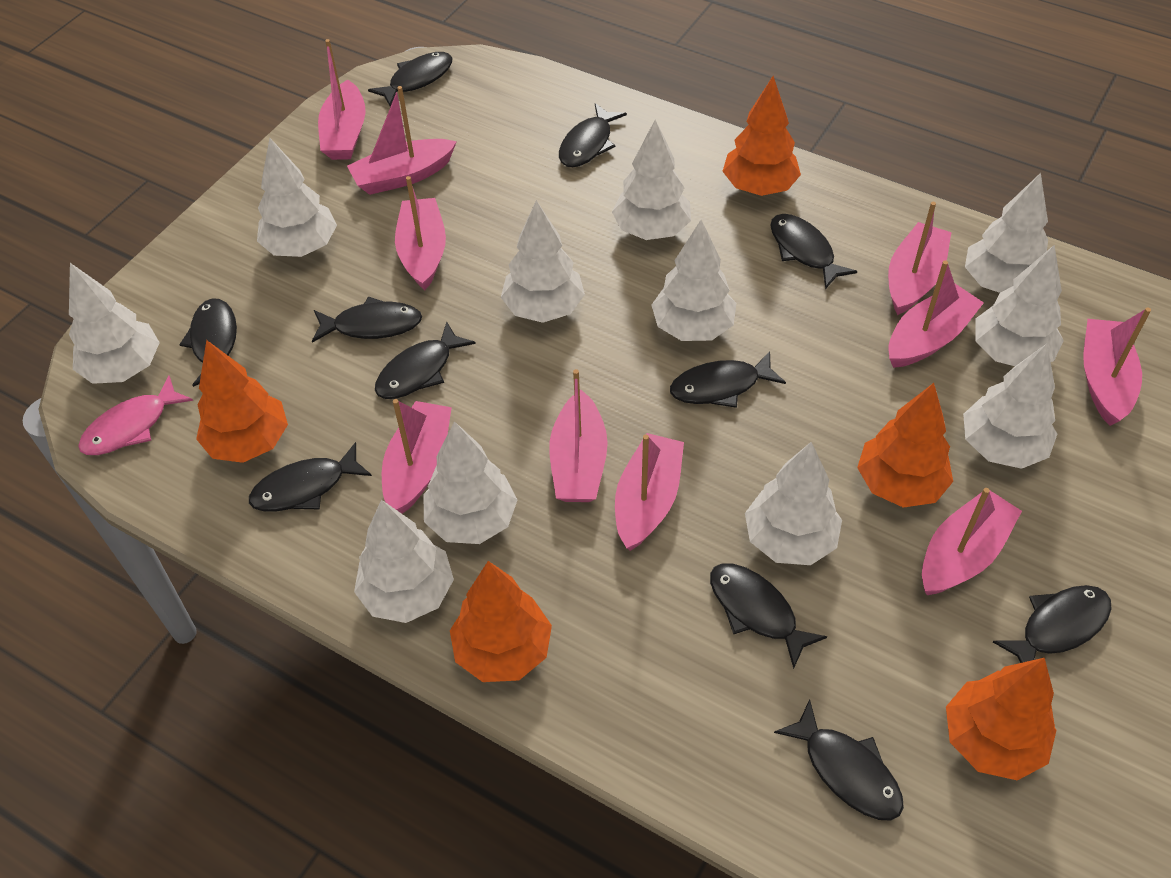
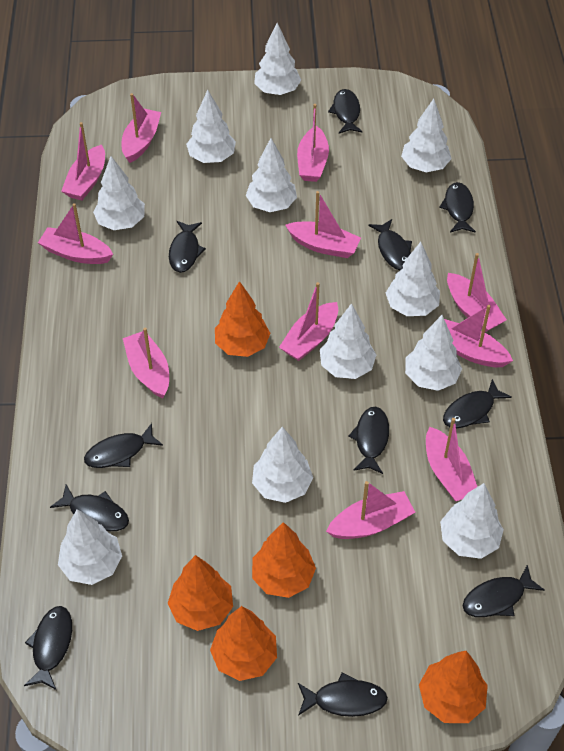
pink boat: 10 -> 11
pink fish: 1 -> 0

